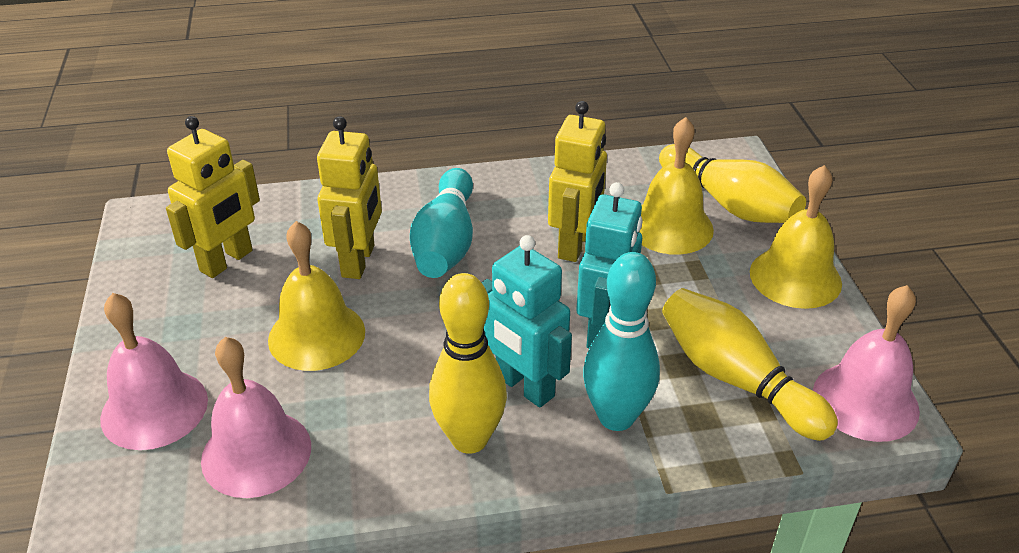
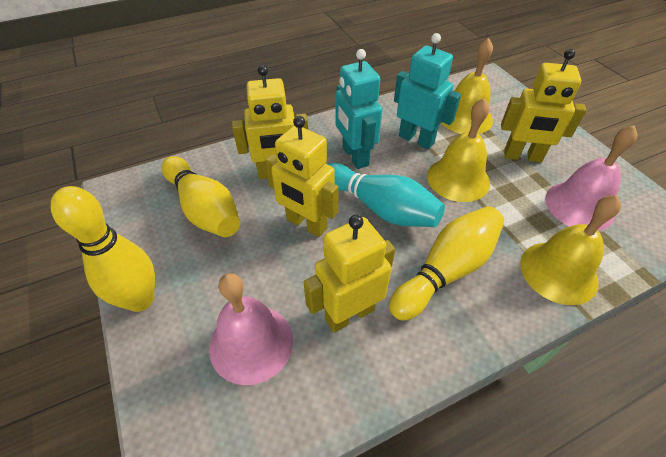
pink bell: 3 -> 2
turquoise bowling pin: 2 -> 1
yellow robot: 3 -> 4

